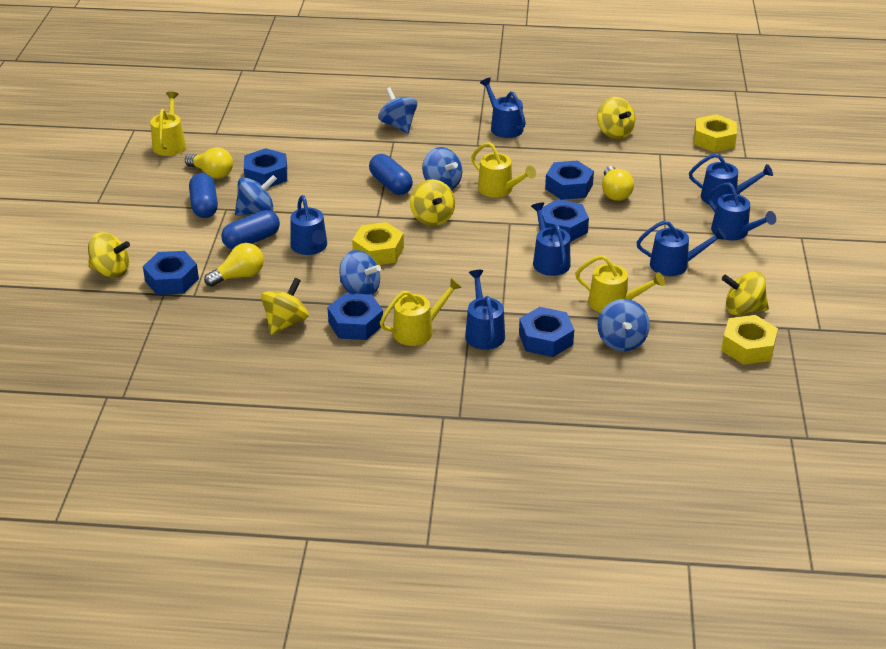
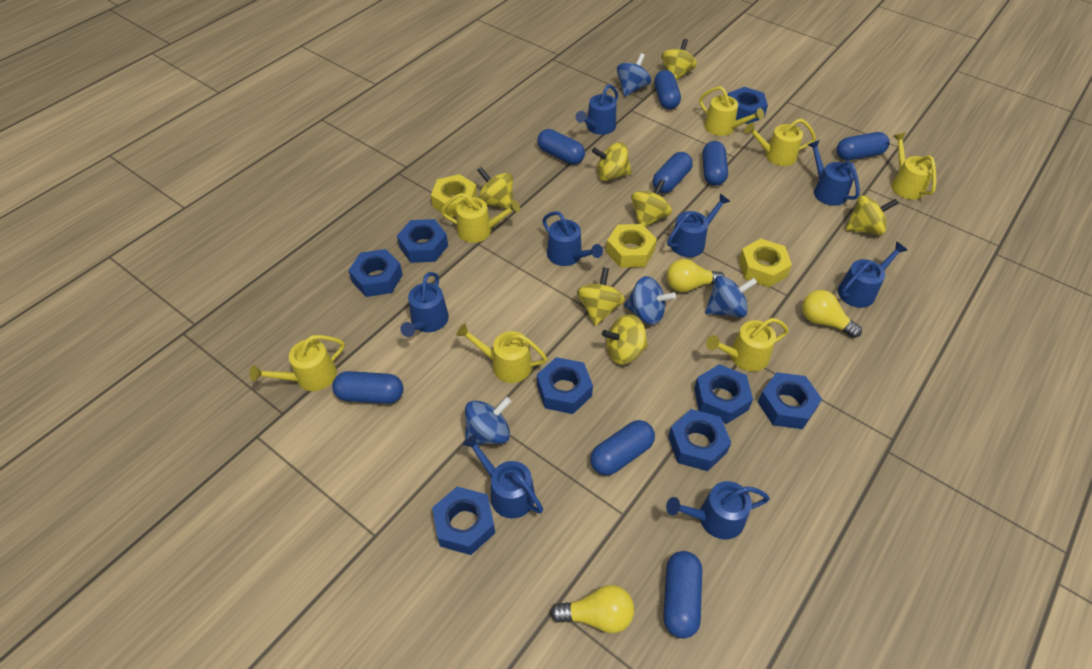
blue capsule: 3 -> 8
blue nut: 6 -> 8
blue spinning top: 5 -> 4
blue watering can: 7 -> 8
yellow spinning top: 5 -> 7
yellow watering can: 4 -> 7

